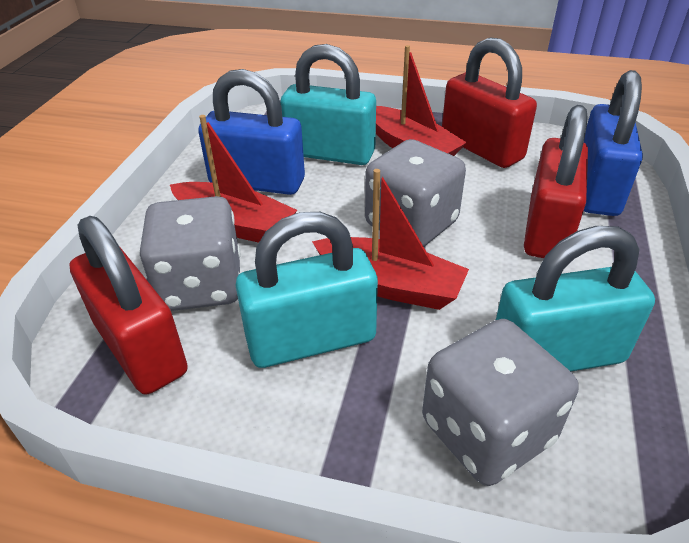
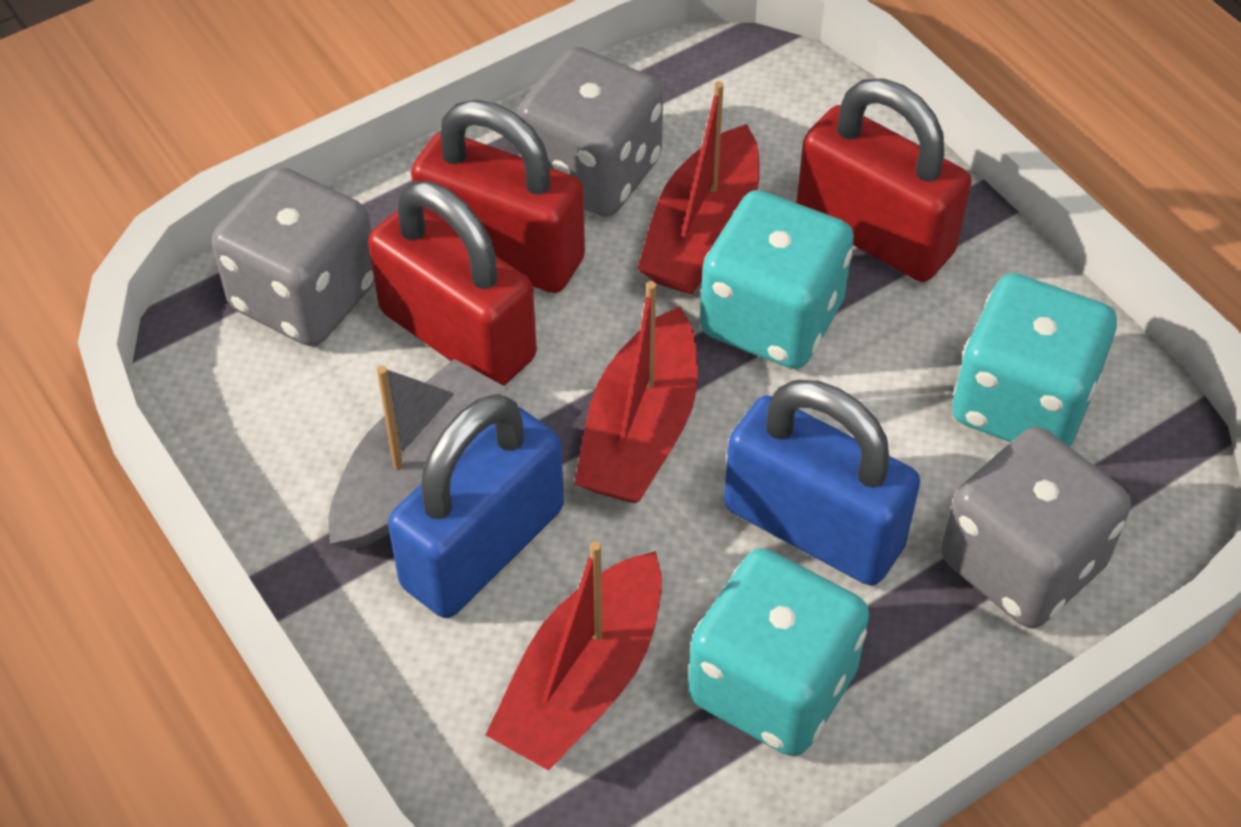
grey boat: 0 -> 1
turquoise dice: 0 -> 3
turquoise padlock: 3 -> 0

